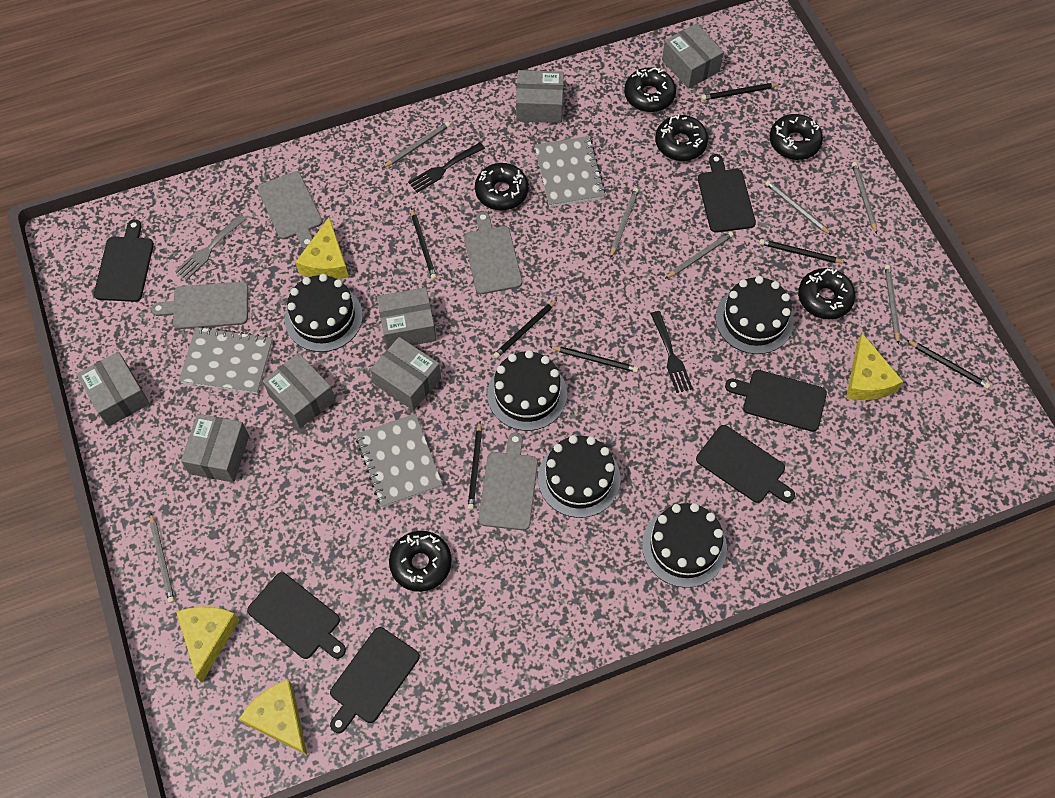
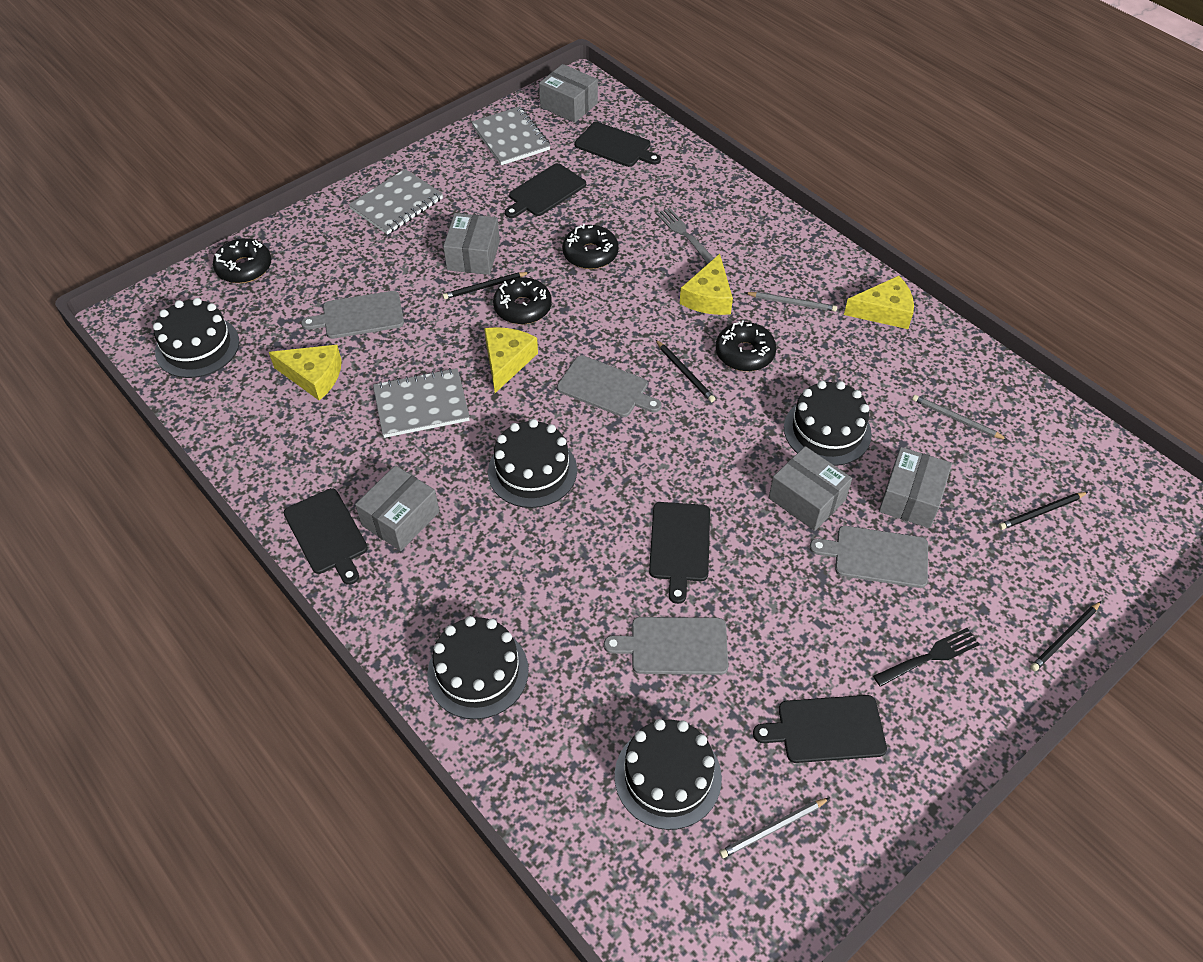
black cutting board: 6 -> 5
black donut: 6 -> 4
black fork: 2 -> 1
black pencil: 7 -> 4
grey box: 7 -> 5
grey pencil: 7 -> 3

